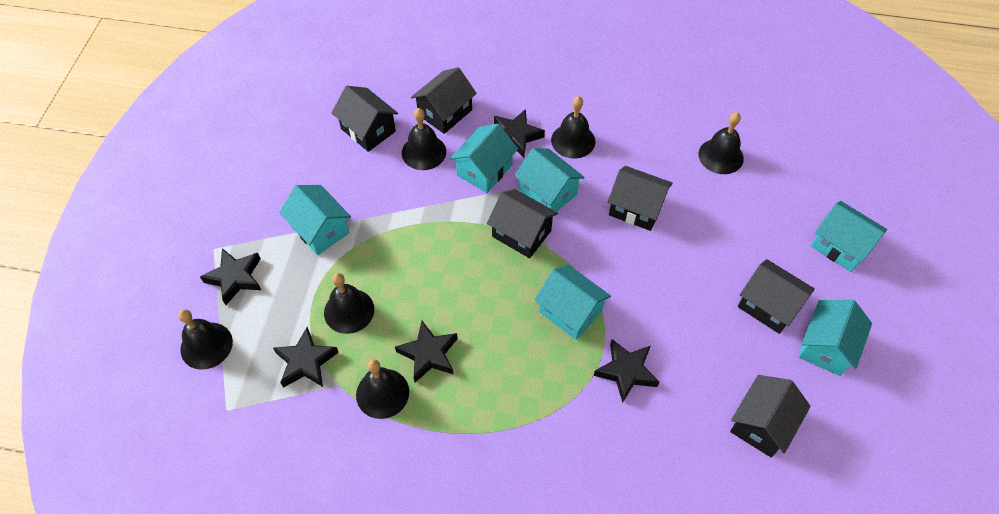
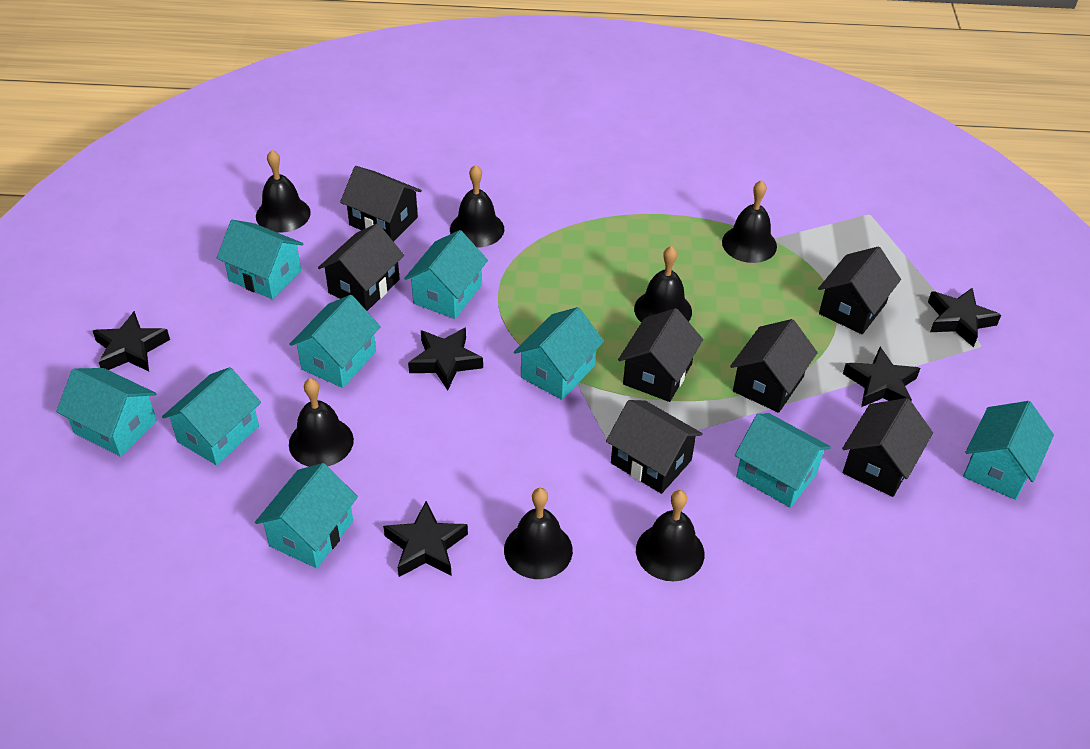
black bell: 6 -> 7
black house: 6 -> 7
turquoise house: 6 -> 9

